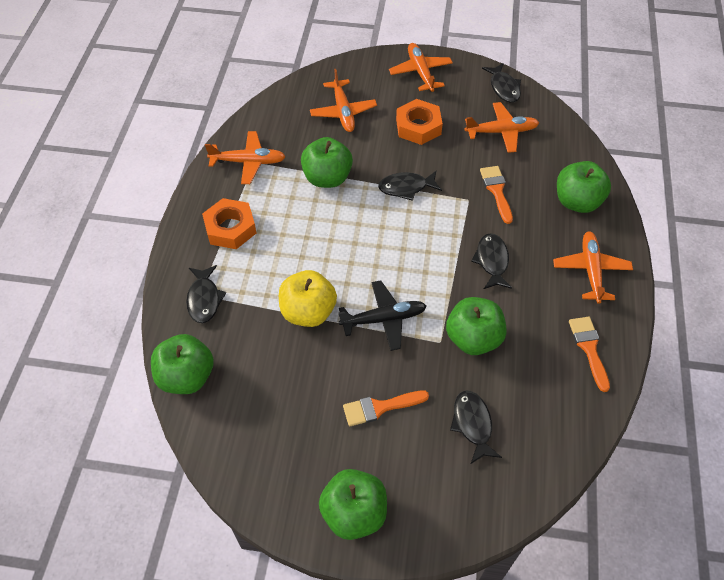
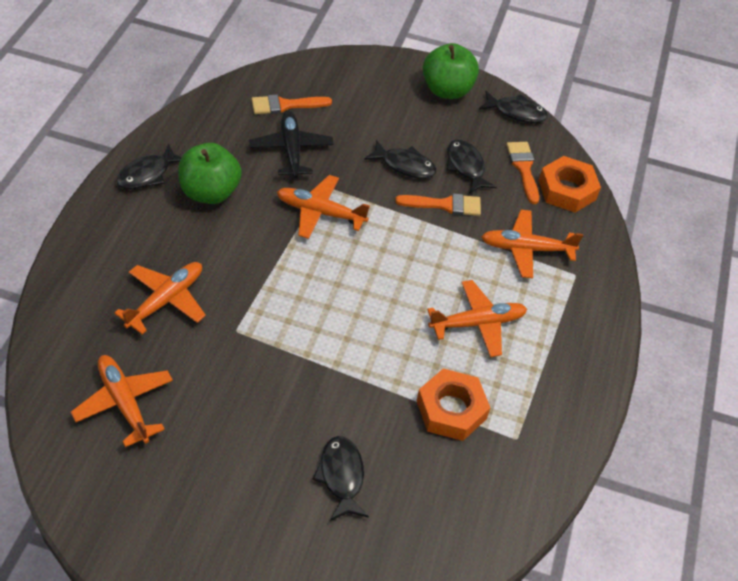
green apple: 5 -> 2
yellow apple: 1 -> 0

